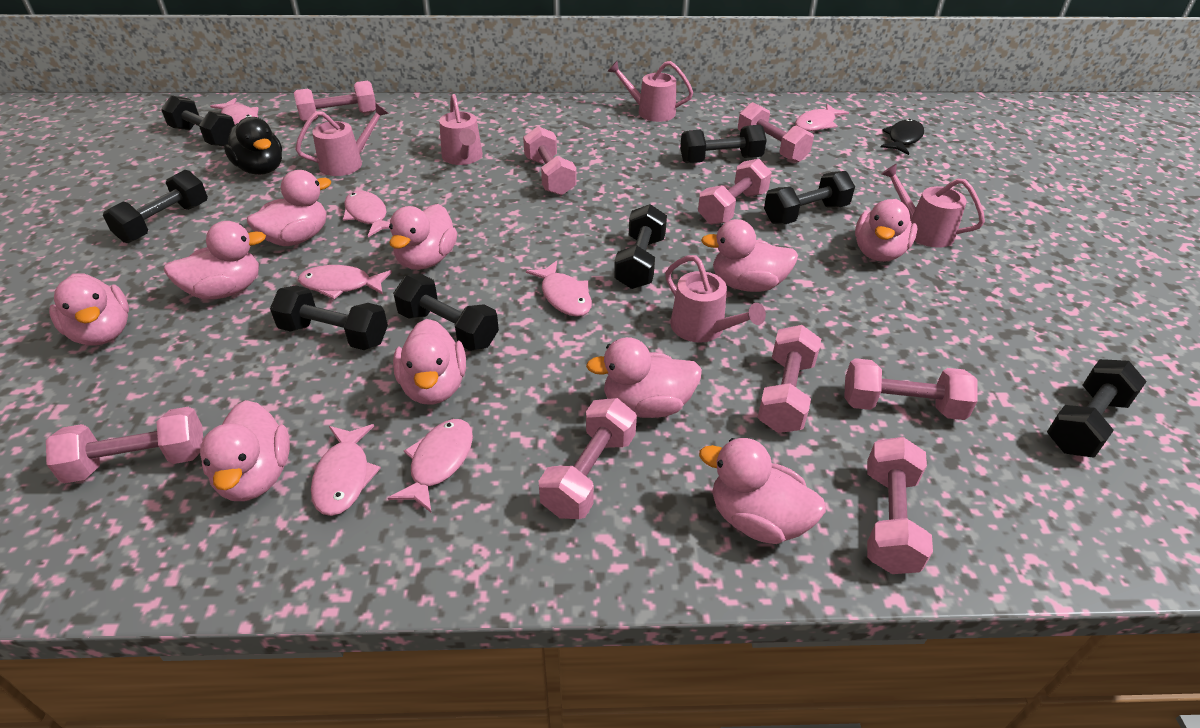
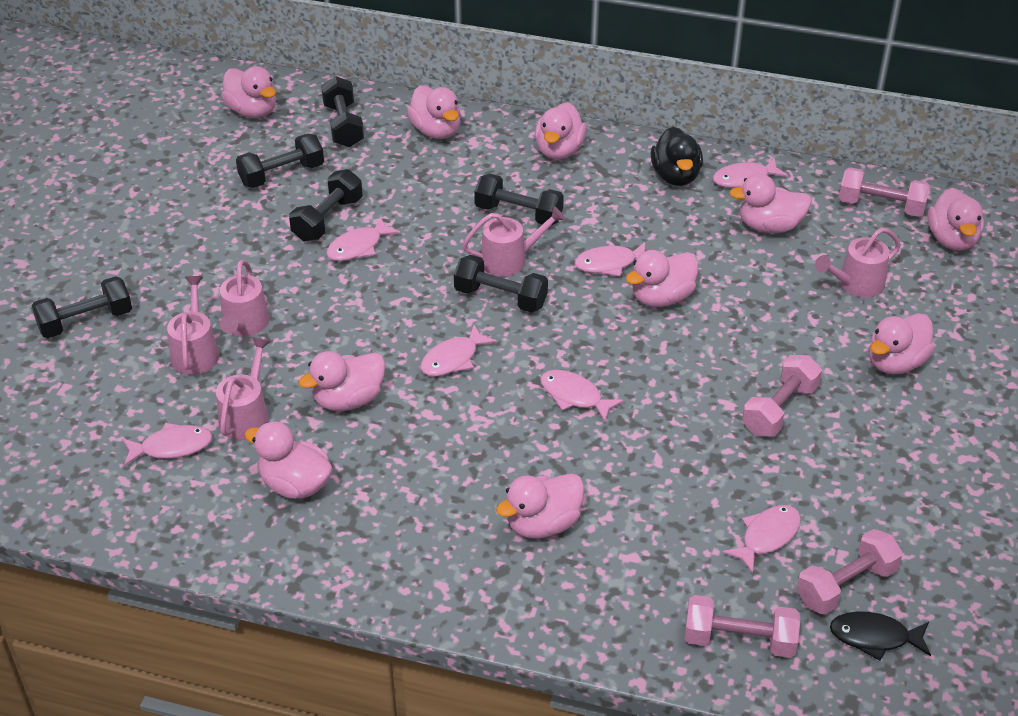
black dumbbell: 8 -> 6
pink dumbbell: 9 -> 4

